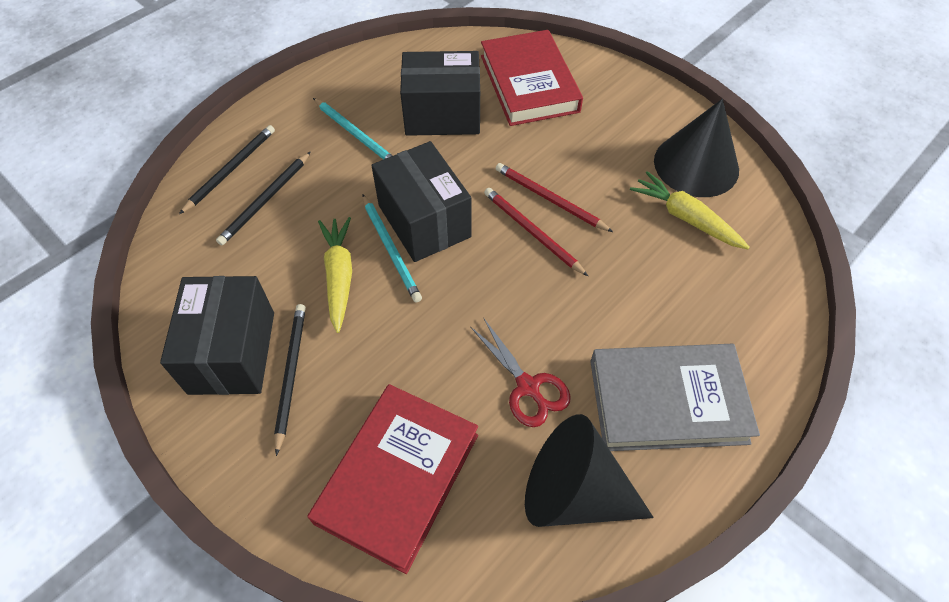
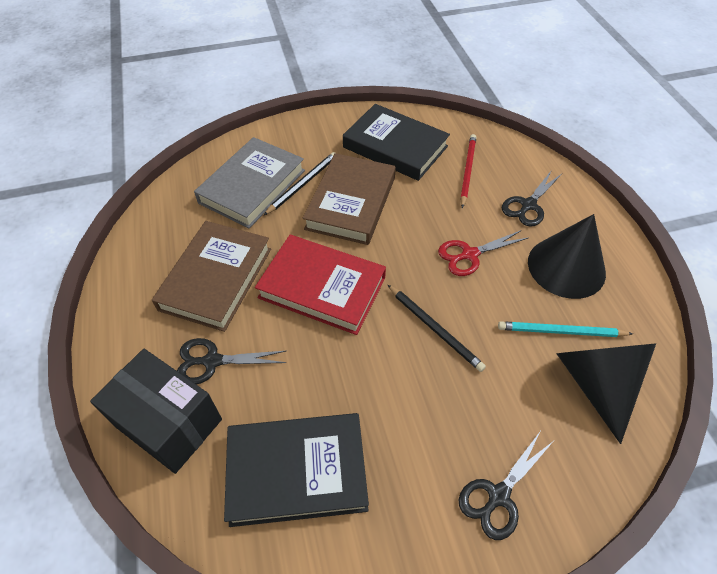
black book: 0 -> 2
black box: 3 -> 1
black pencil: 3 -> 2
black scissors: 0 -> 3
brown book: 0 -> 2
red book: 2 -> 1
red pencil: 2 -> 1
turquoise pencil: 2 -> 1
yellow carrot: 2 -> 0

